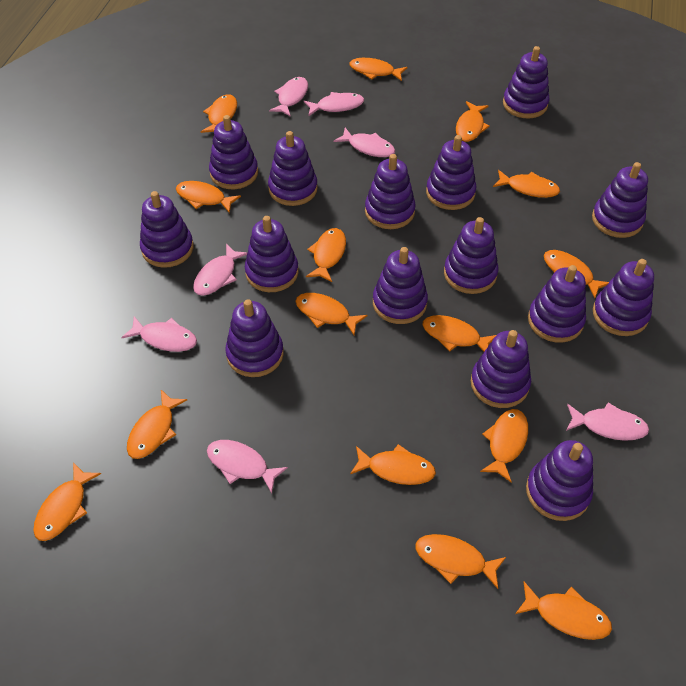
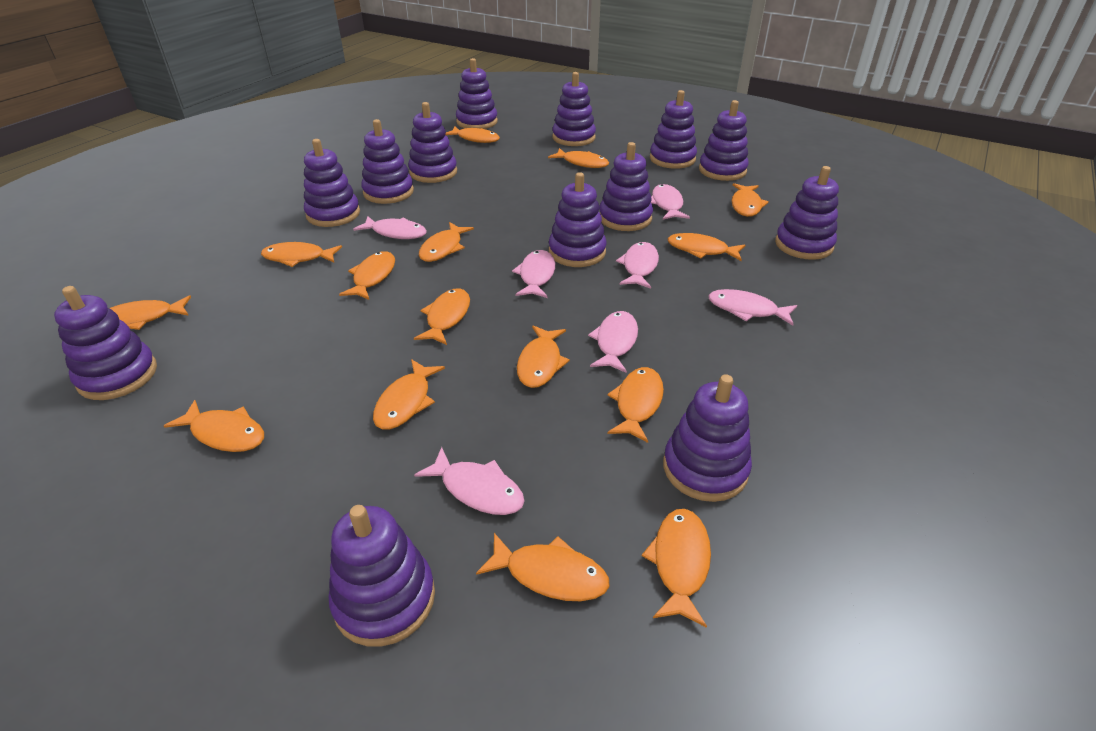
purple stacking toy: 15 -> 13

